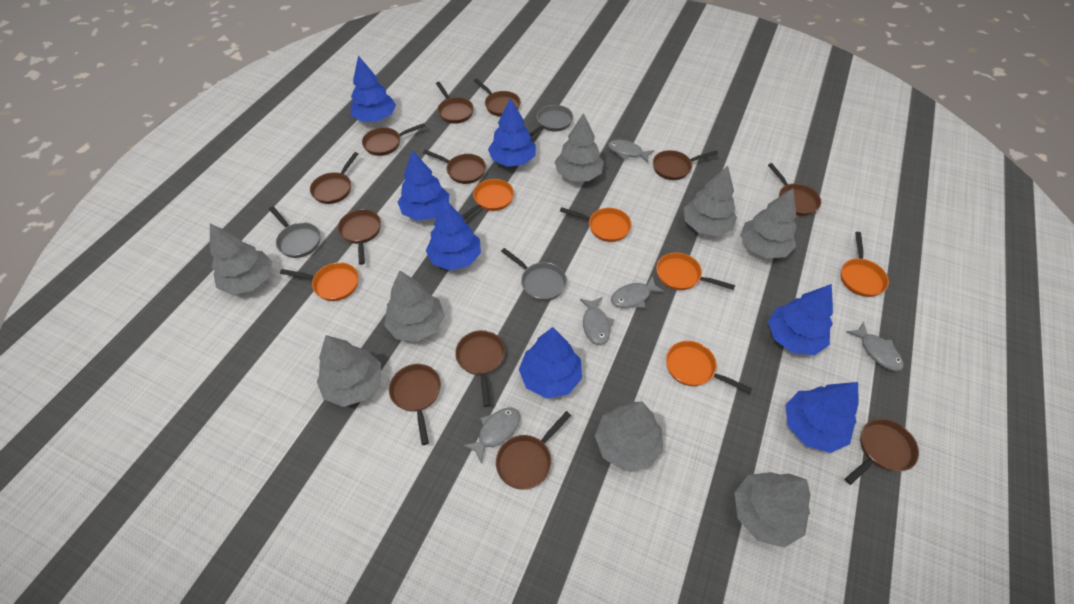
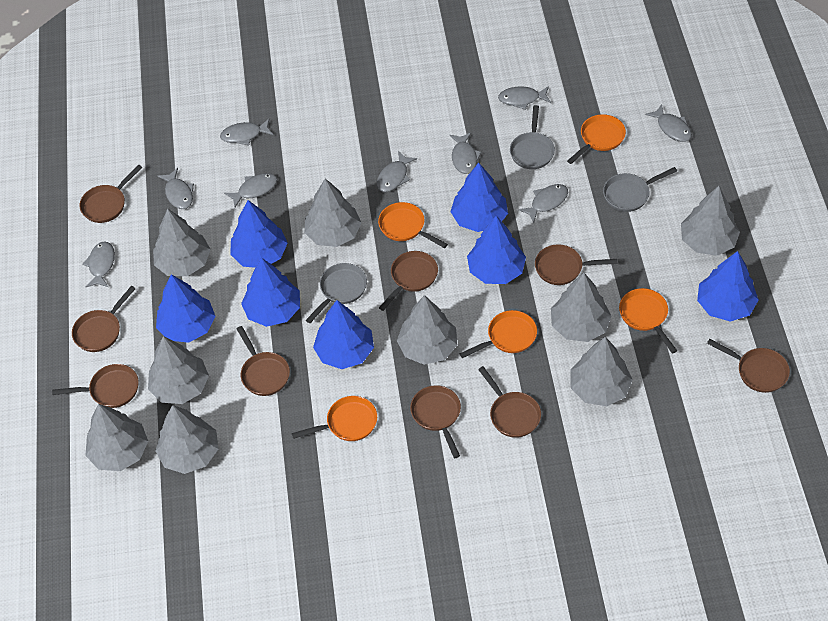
brown pan: 12 -> 9
grey fish: 5 -> 9
grey tree: 8 -> 9
orange pan: 6 -> 5

